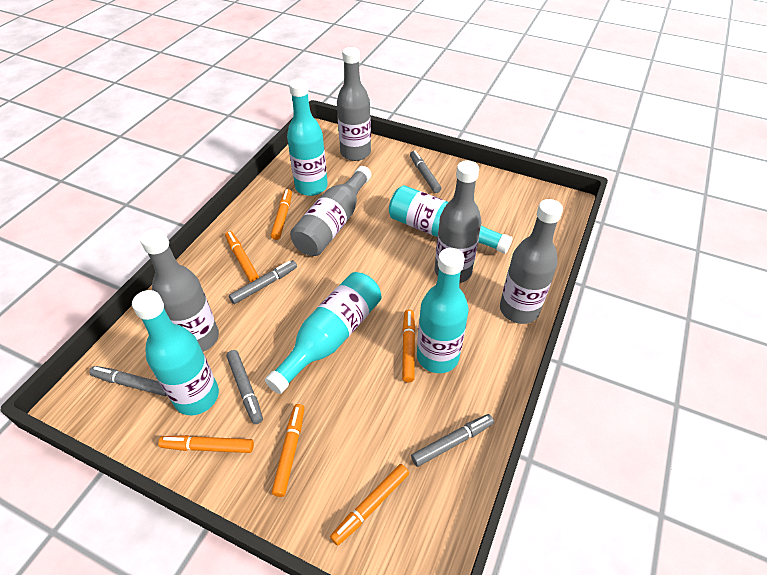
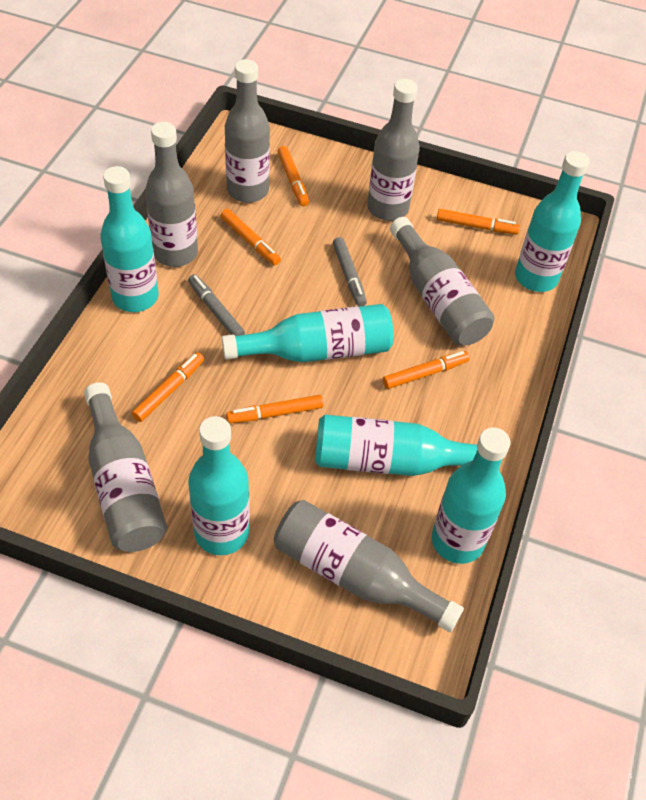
grey bottle: 5 -> 6
grey marker: 5 -> 2
turquoise bottle: 5 -> 6

